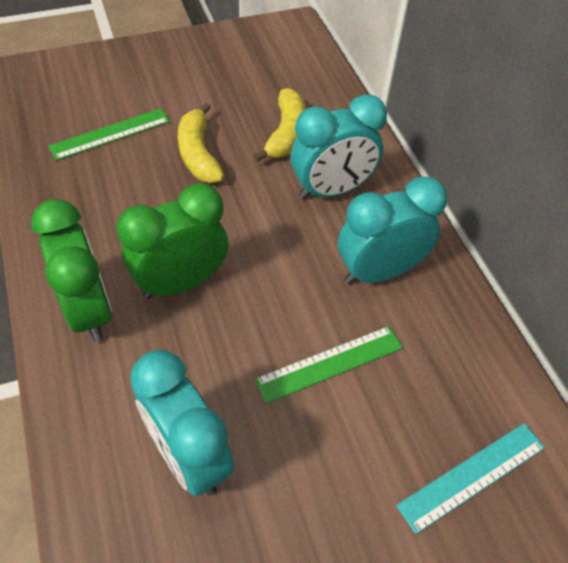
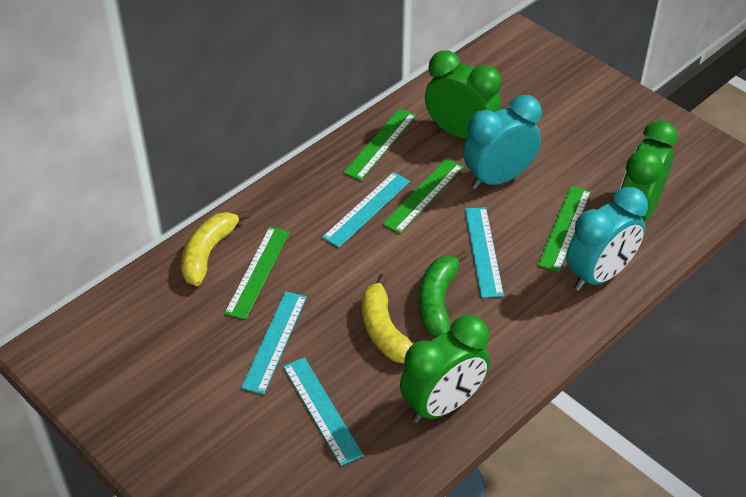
green banana: 0 -> 1
green clock: 2 -> 3
green ruler: 2 -> 4
turquoise clock: 3 -> 2
turquoise ruler: 1 -> 4

